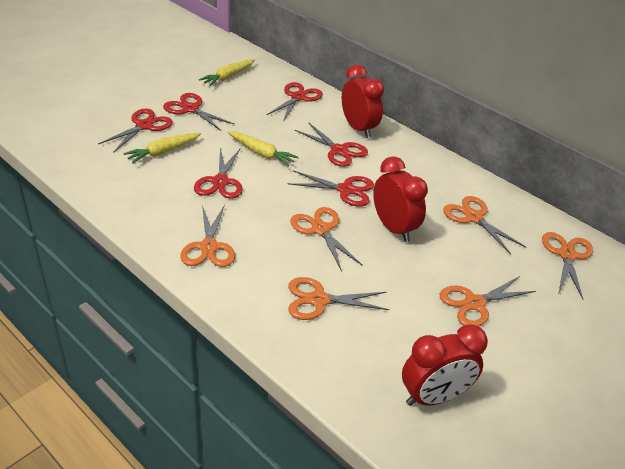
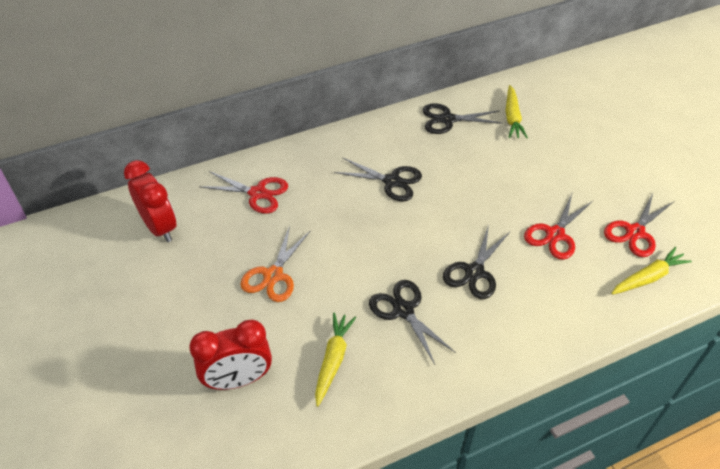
black scissors: 0 -> 4
orange scissors: 6 -> 1
red clock: 3 -> 2
red scissors: 6 -> 3

